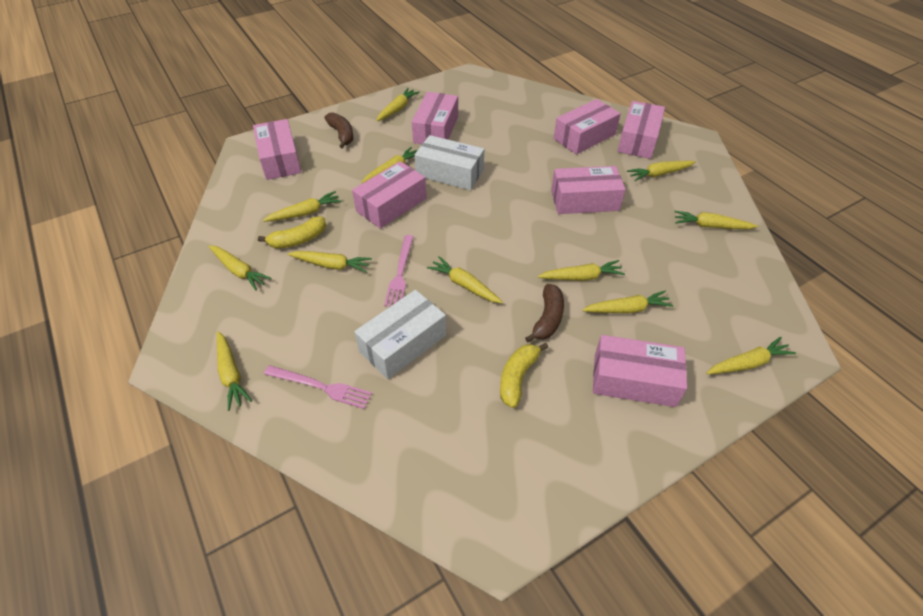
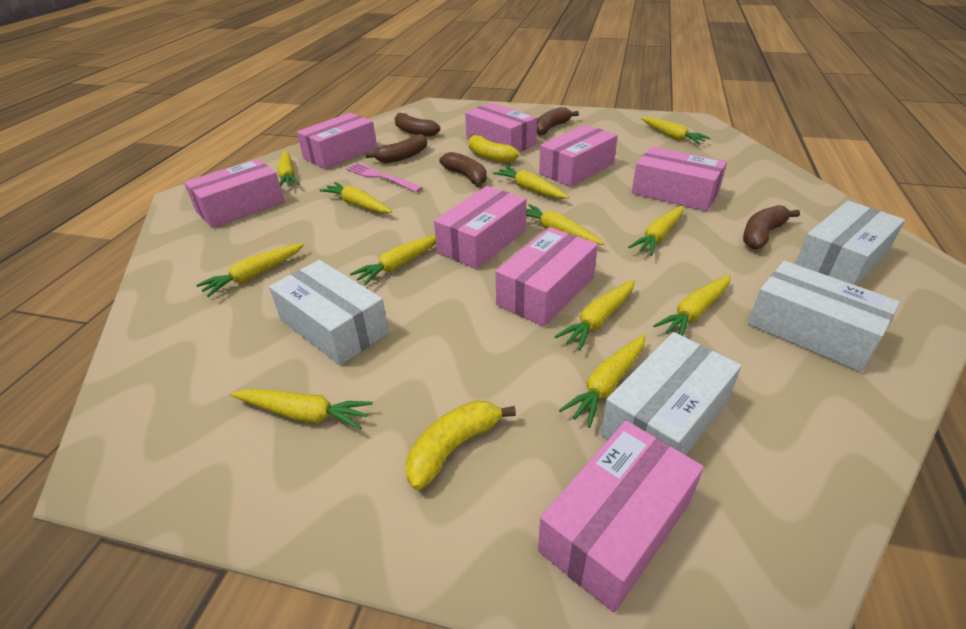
brown banana: 2 -> 5
pink box: 7 -> 8
pink fork: 2 -> 1
white box: 2 -> 4

